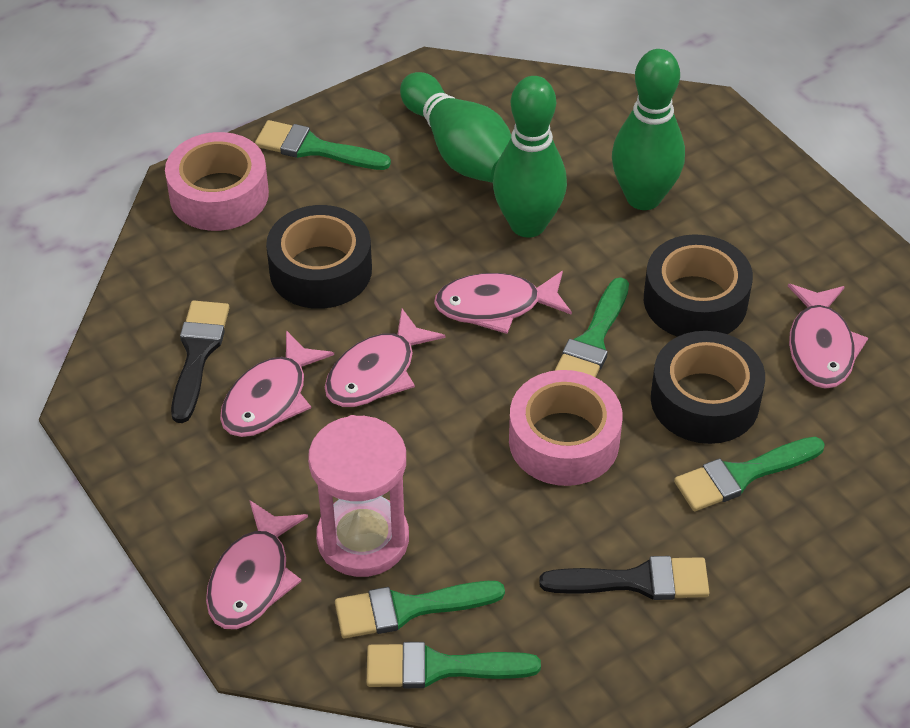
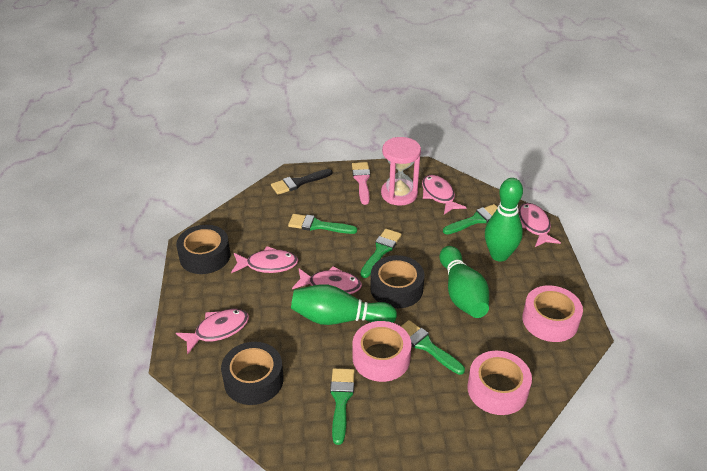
black brush: 2 -> 1
pink brush: 0 -> 1
pink tape: 2 -> 3

